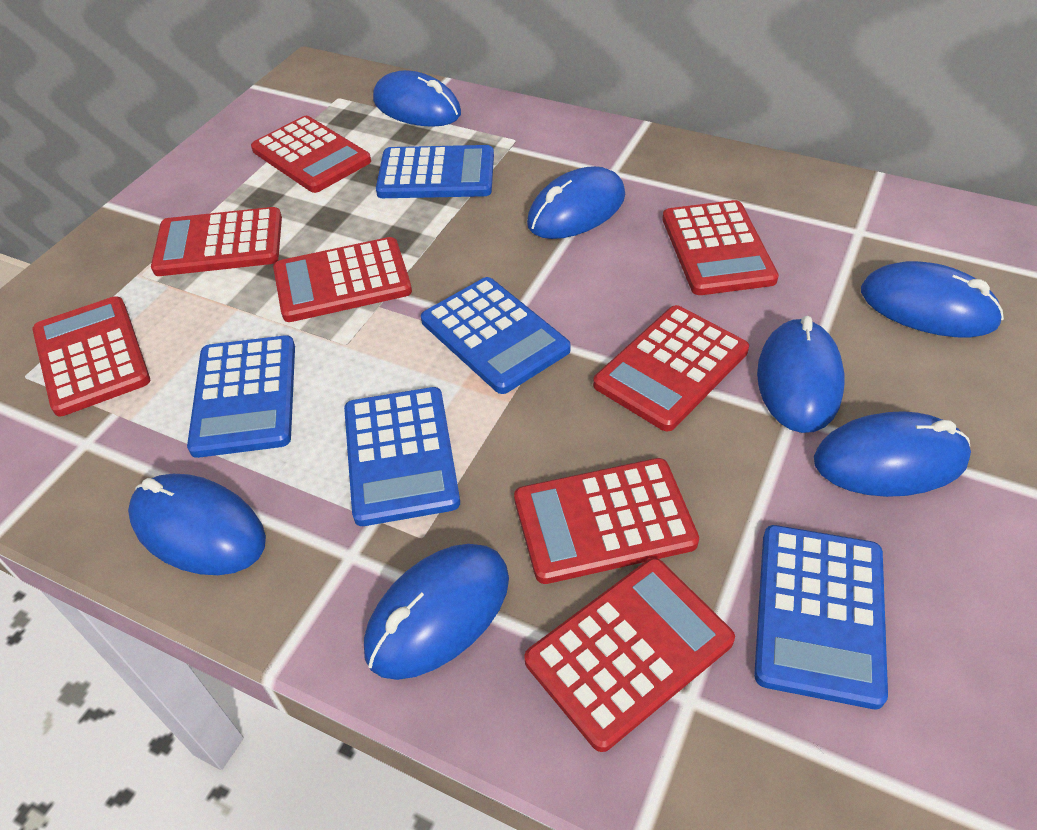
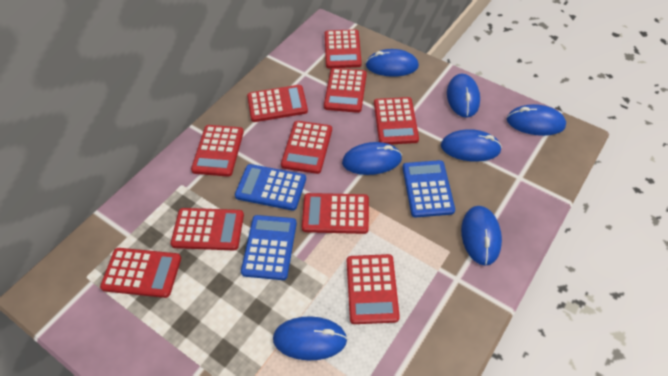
blue calculator: 5 -> 3
red calculator: 8 -> 10

